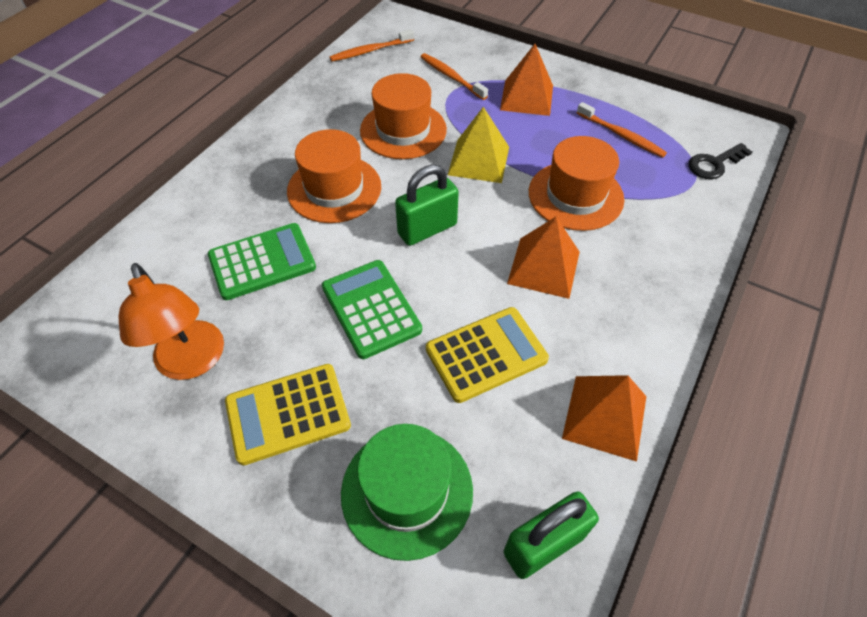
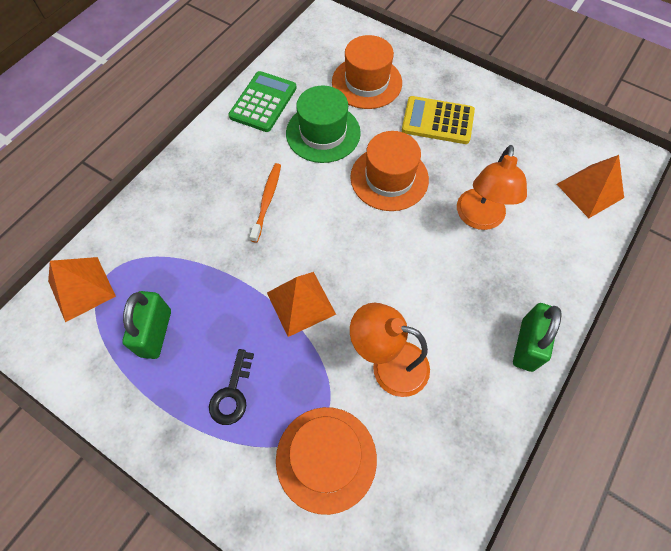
green calculator: 2 -> 1
orange lamp: 1 -> 2
orange toothbrush: 3 -> 1
yellow calculator: 2 -> 1
yellow pyramid: 1 -> 0

